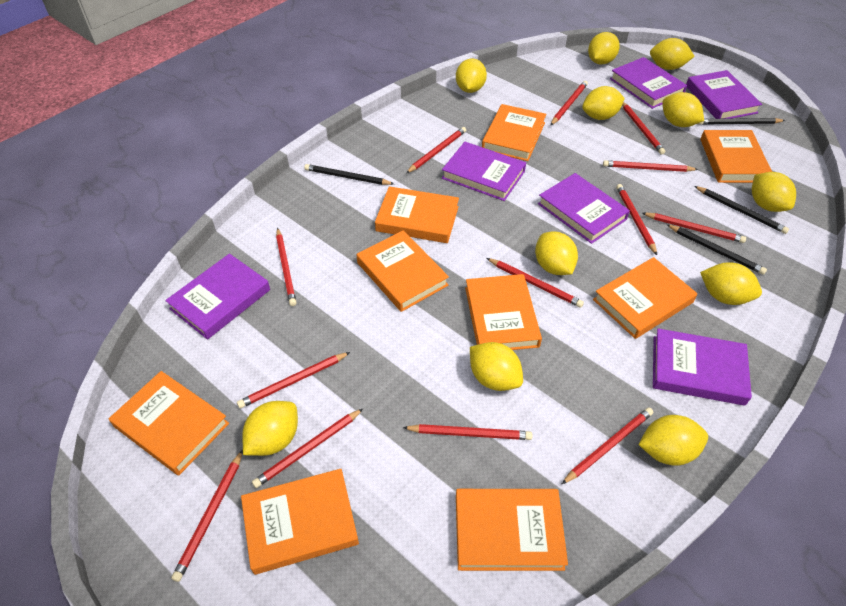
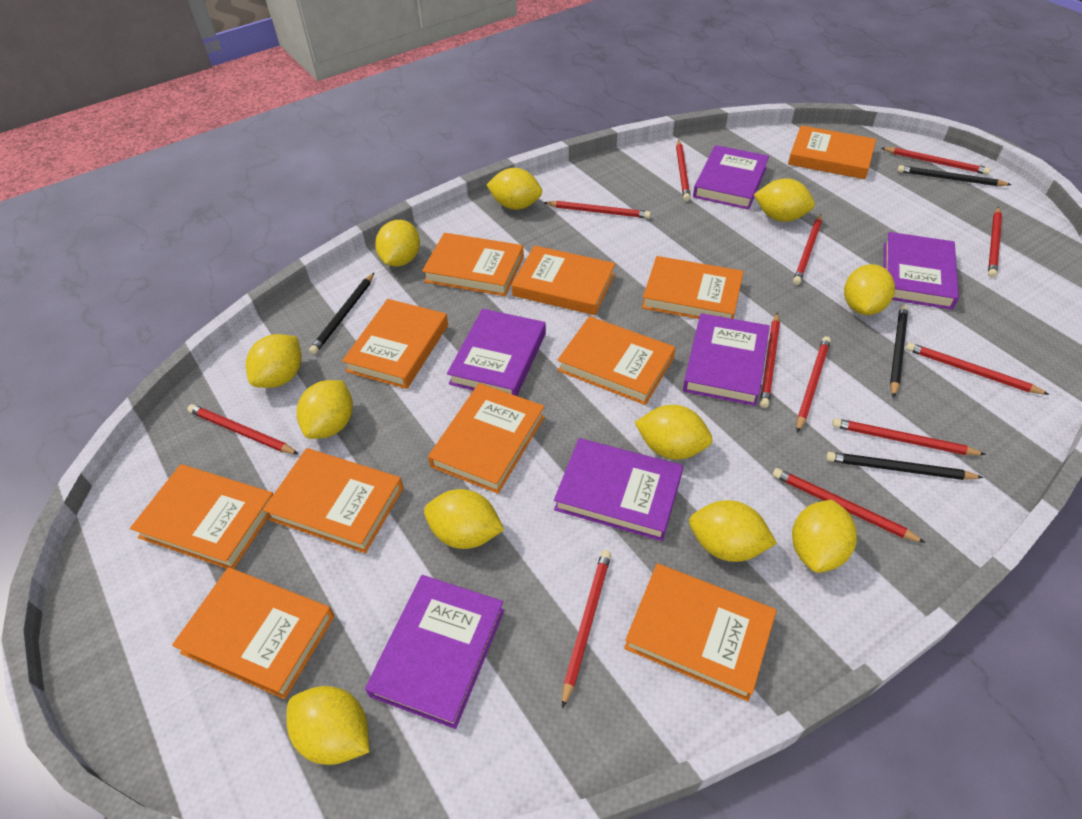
orange book: 9 -> 11
red pencil: 13 -> 12

